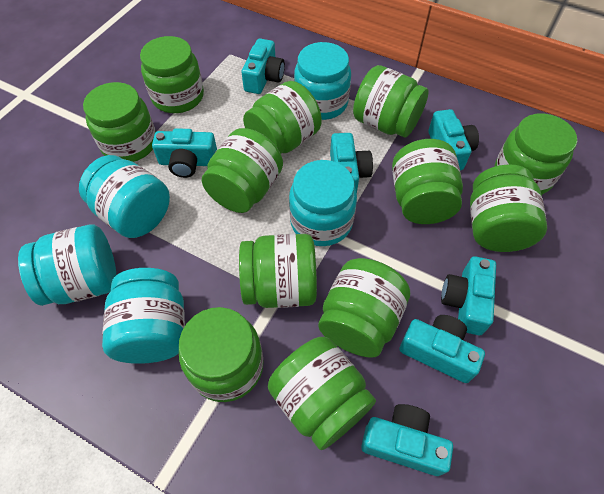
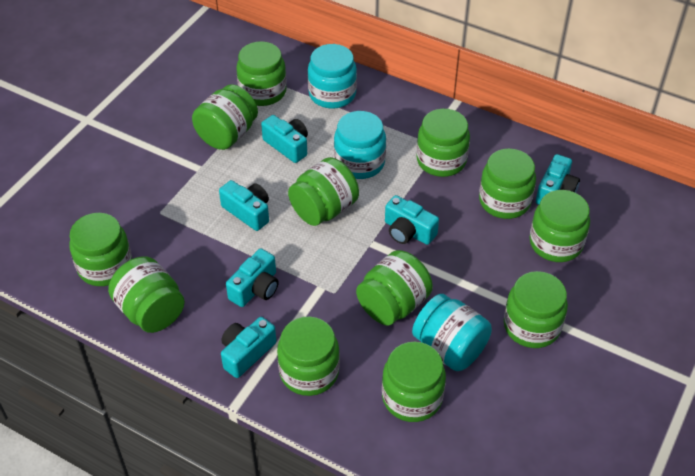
turquoise camera: 7 -> 6
turquoise jar: 5 -> 3

